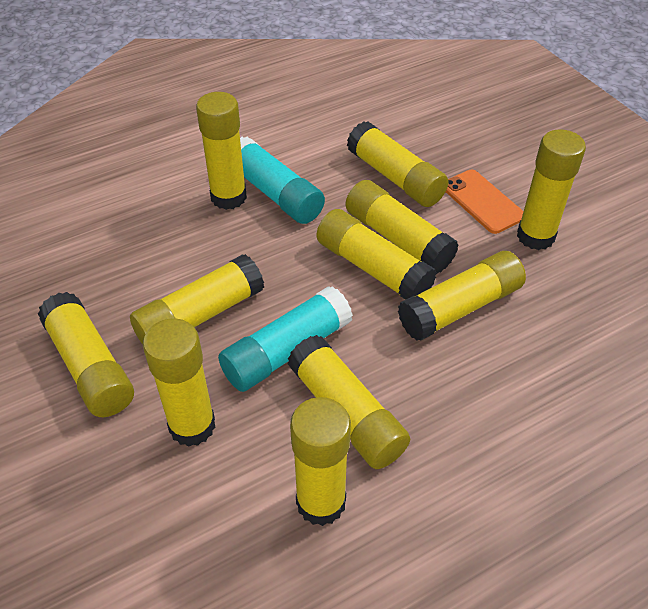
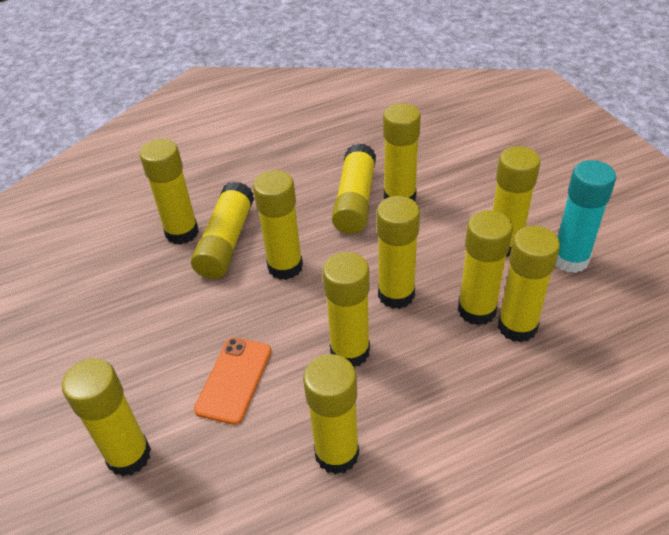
turquoise glue stick: 2 -> 1
yellow glue stick: 11 -> 12

